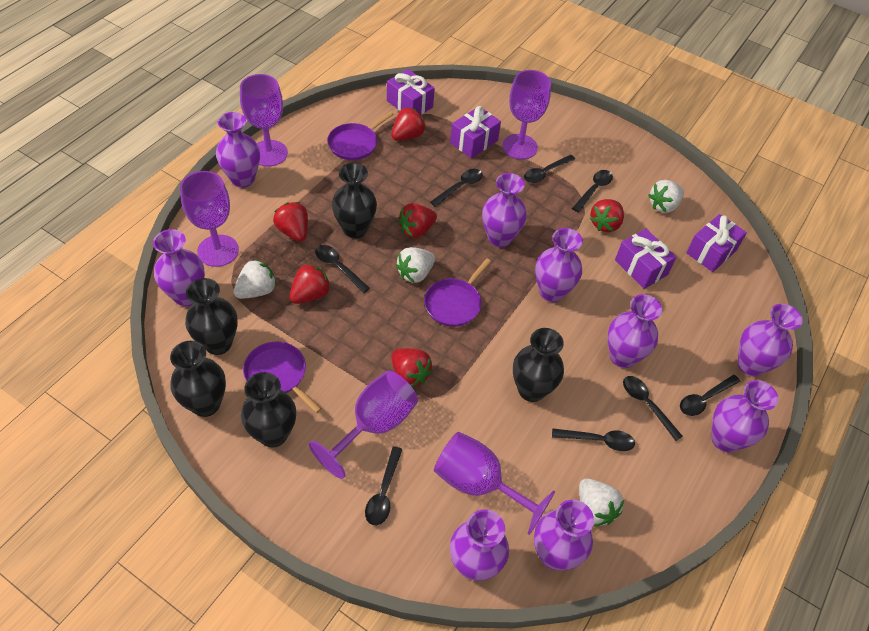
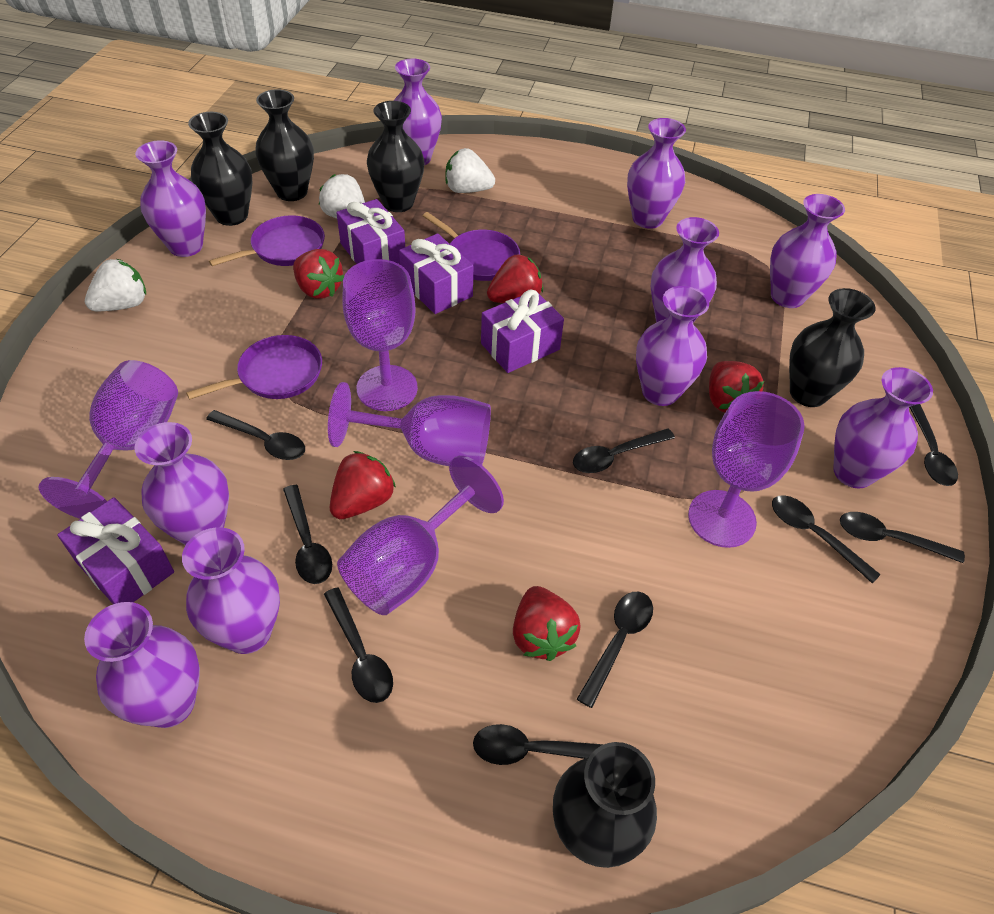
black spoon: 8 -> 9
purple vase: 9 -> 10
red strawberry: 6 -> 5
white strawberry: 4 -> 3

